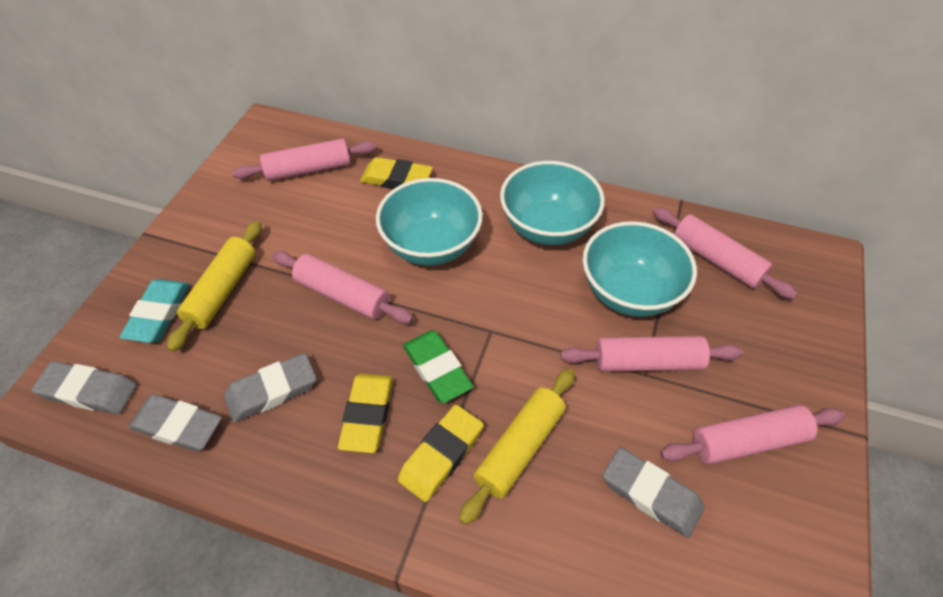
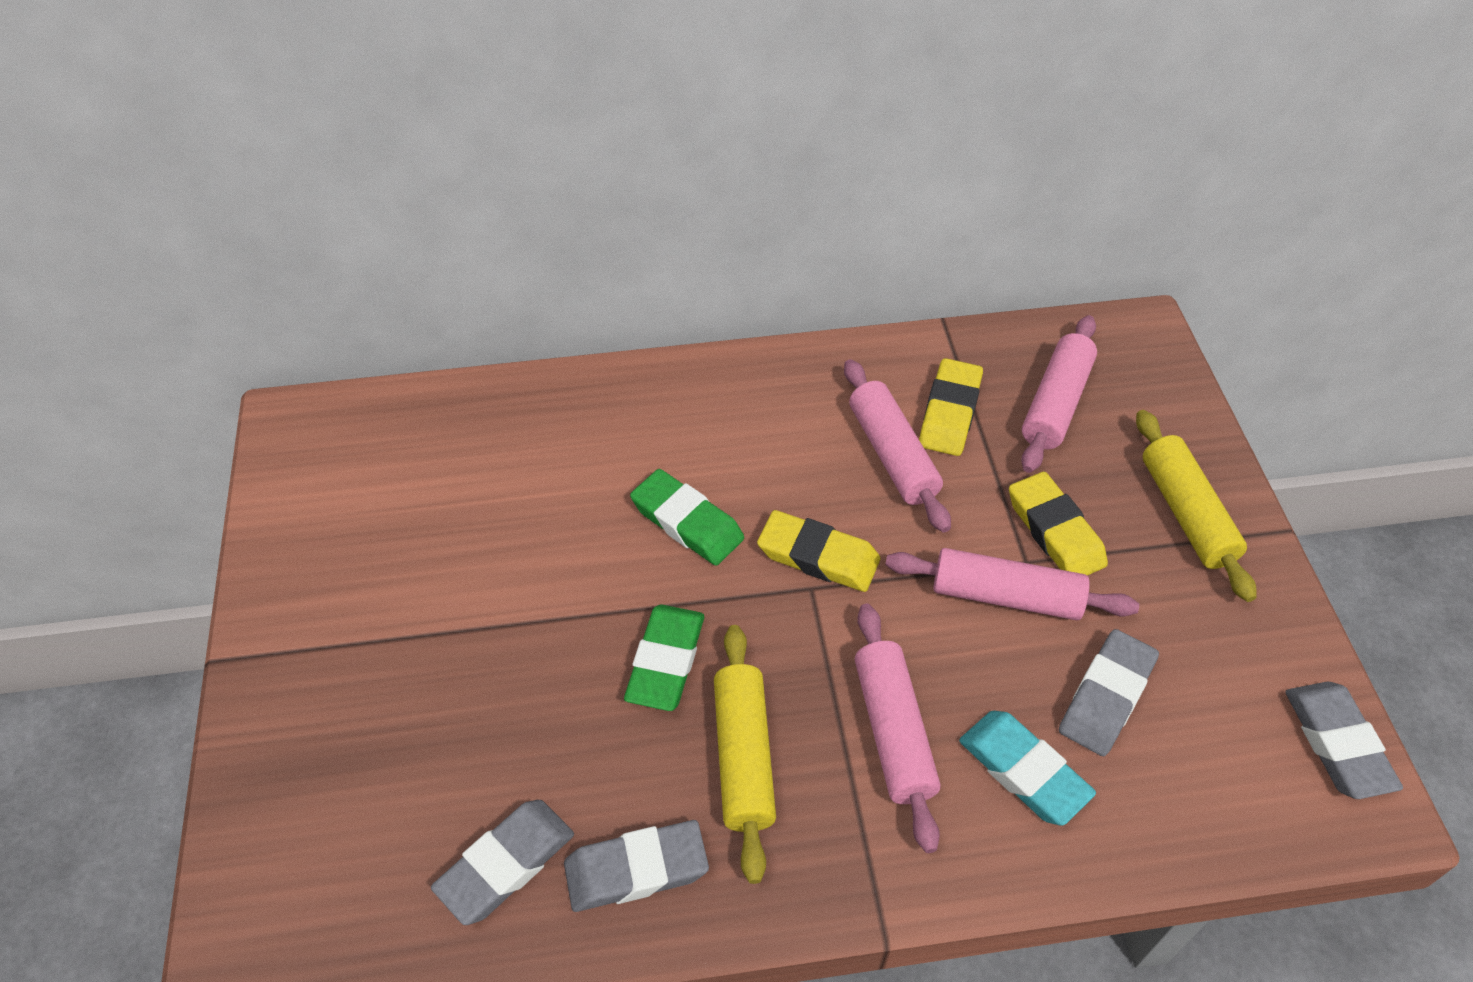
green eraser: 1 -> 2
pink rolling pin: 5 -> 4
turquoise bowl: 3 -> 0

